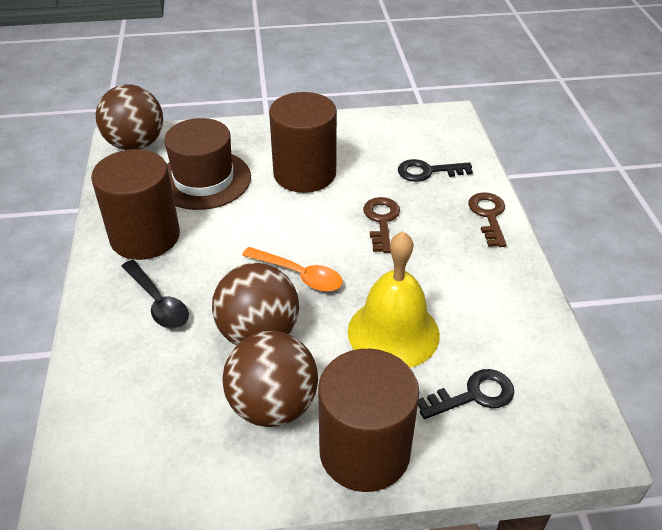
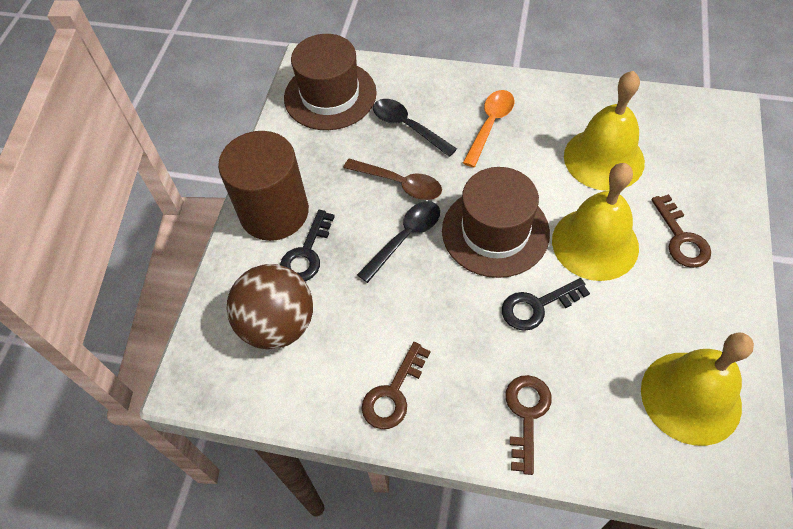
black spoon: 1 -> 2
brown ball: 3 -> 1
brown cylinder: 3 -> 1
brown hat: 1 -> 2
brown key: 2 -> 3
brown spoon: 0 -> 1
yellow bell: 1 -> 3

